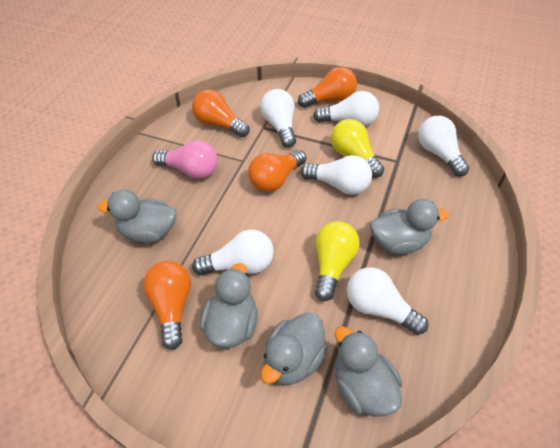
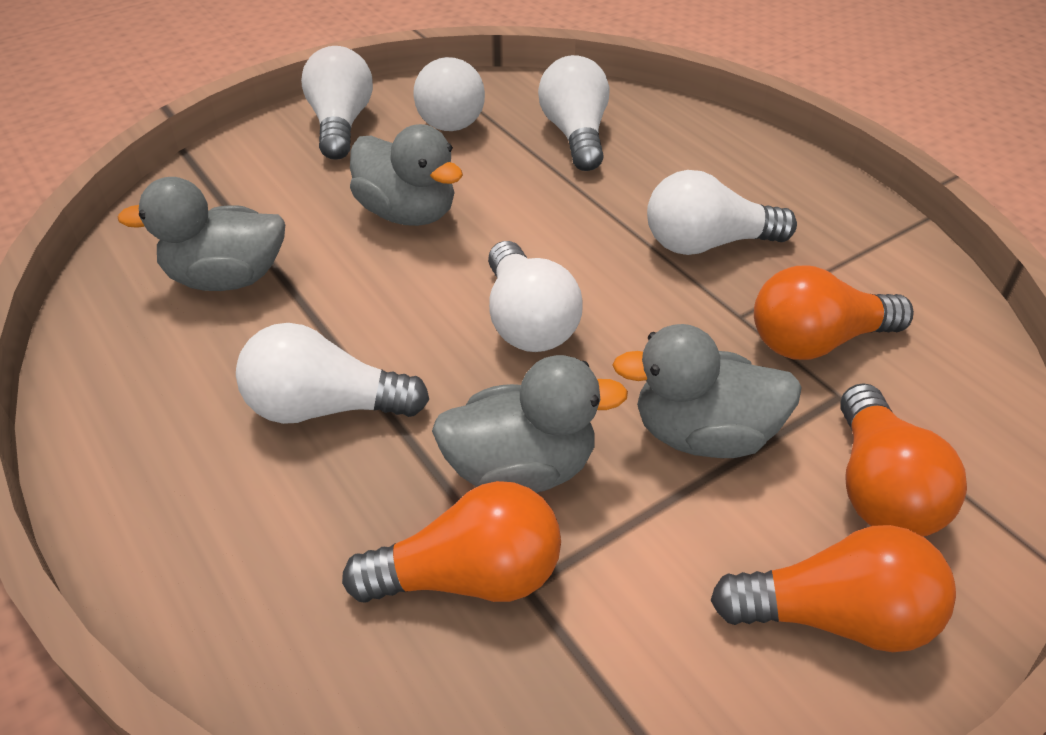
grey duck: 5 -> 4
pink light bulb: 1 -> 0
yellow light bulb: 2 -> 0

